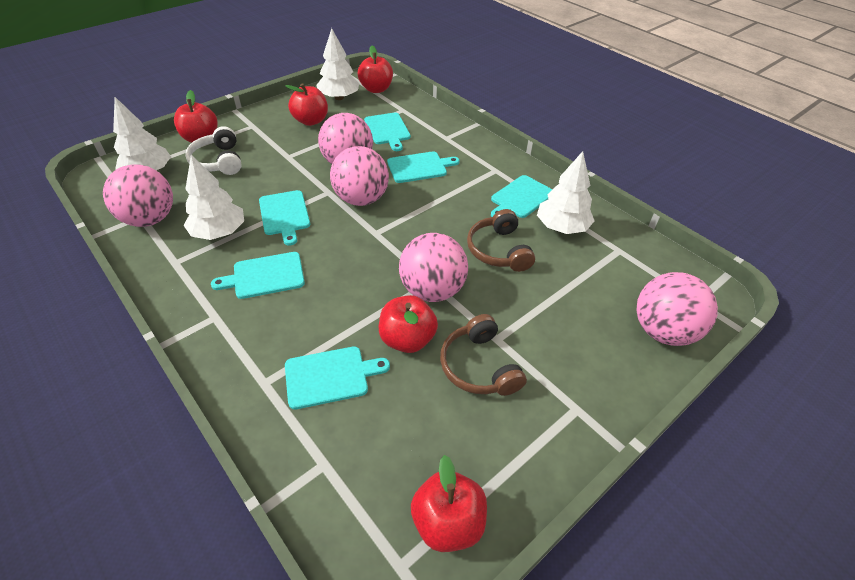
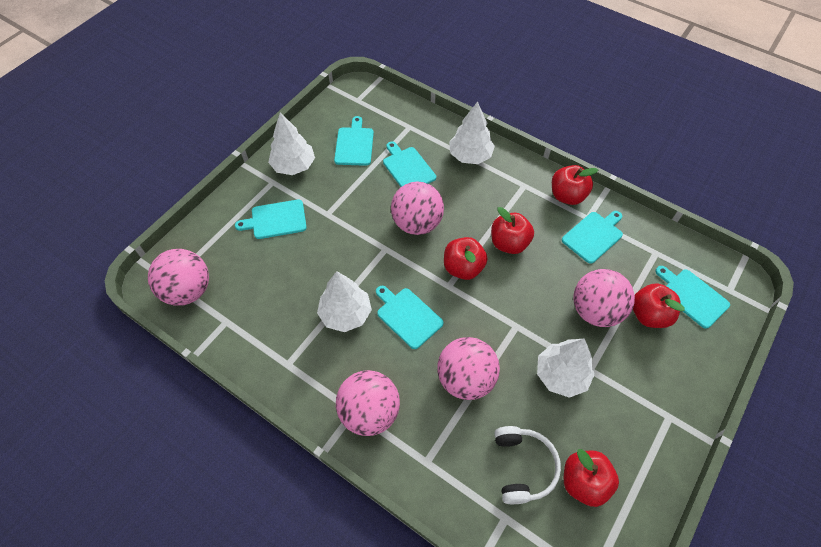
brown headphones: 2 -> 0

